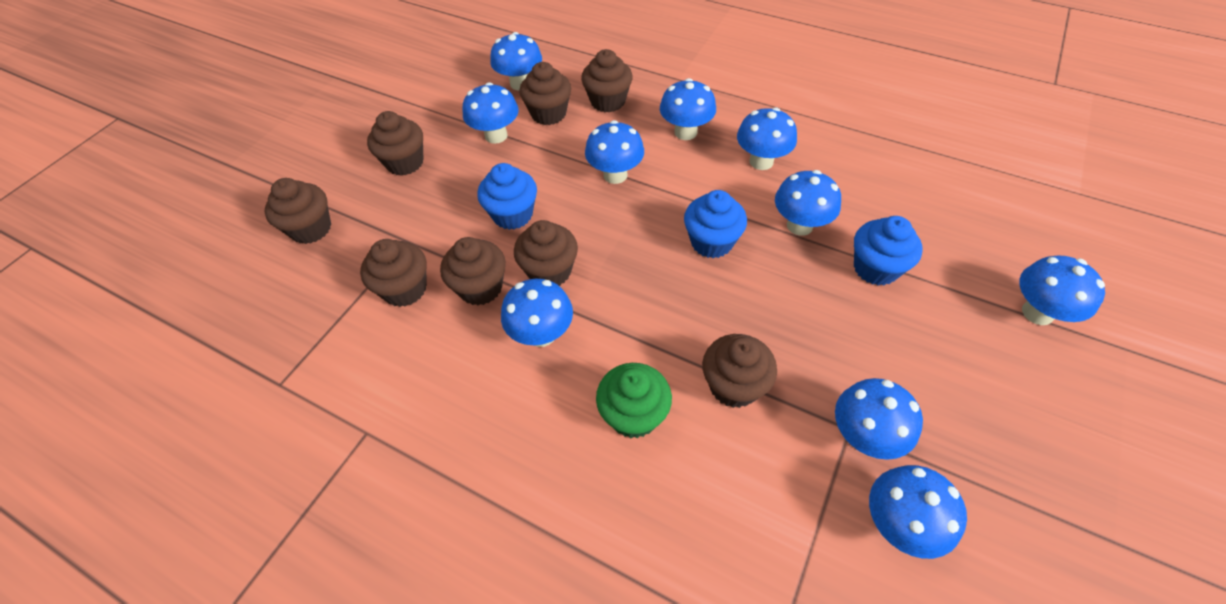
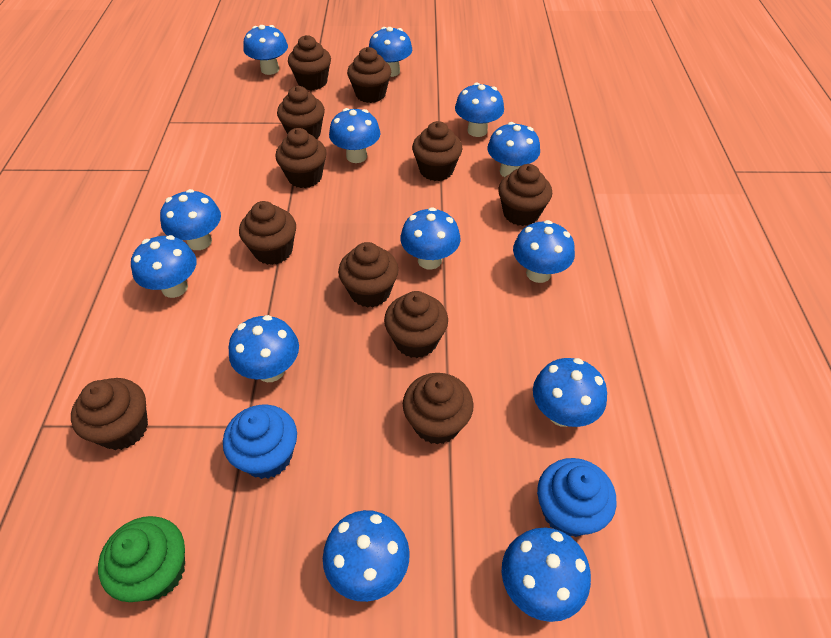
blue cupcake: 3 -> 2
blue mushroom: 10 -> 13
brown cupcake: 8 -> 11

